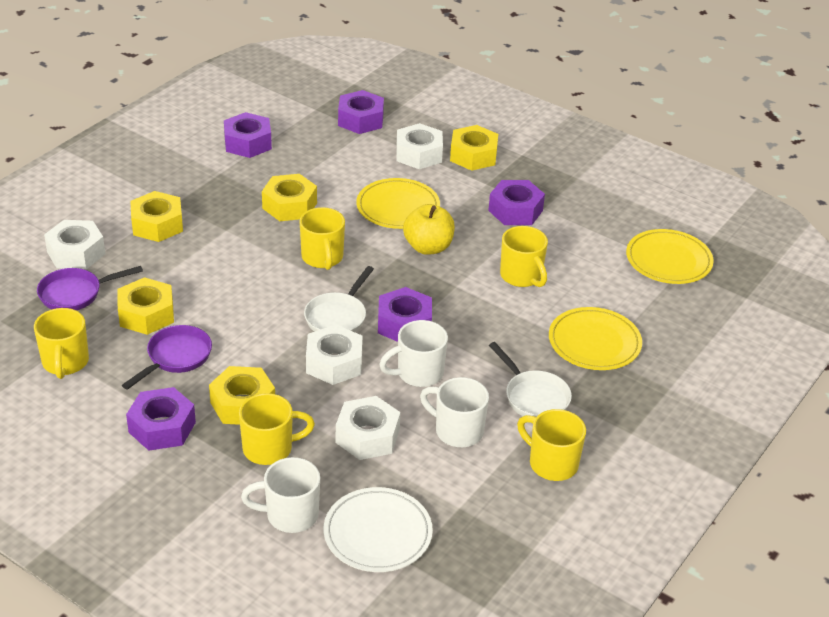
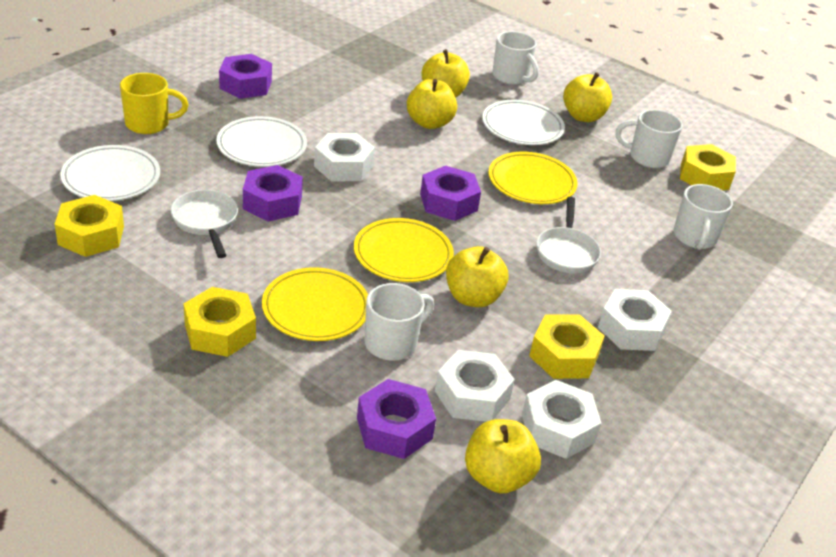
purple nut: 5 -> 4
purple pan: 2 -> 0
white mug: 3 -> 4
white plate: 1 -> 3
yellow apple: 1 -> 5
yellow mug: 5 -> 1
yellow nut: 5 -> 4

